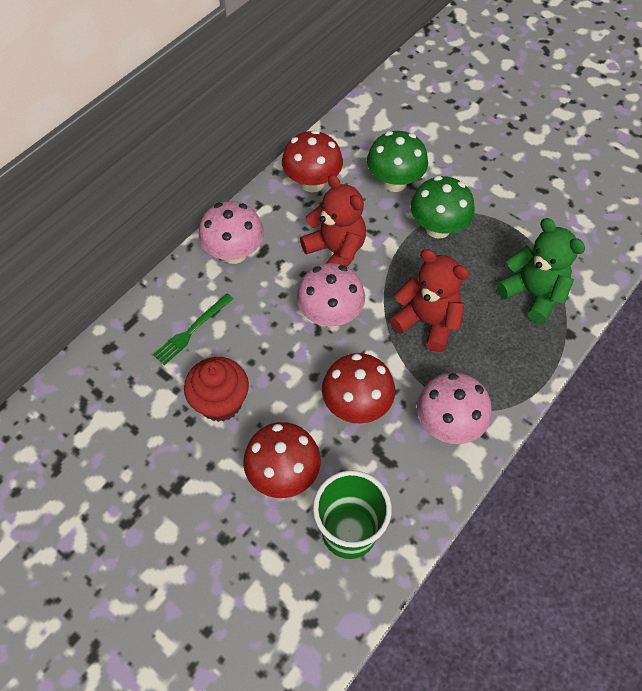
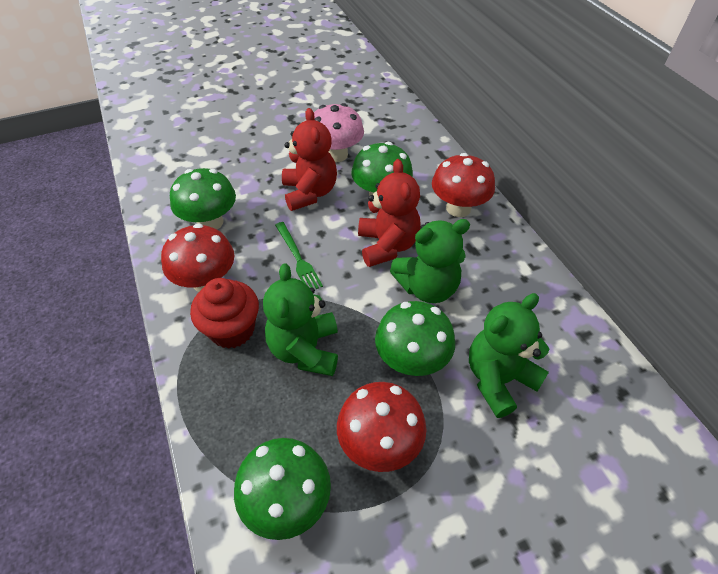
green cup: 1 -> 0
green mushroom: 2 -> 4
green teddy bear: 1 -> 3
pink mushroom: 3 -> 1

